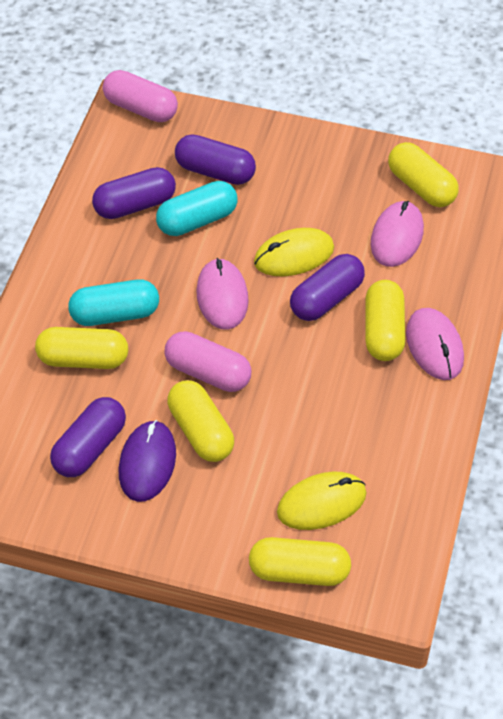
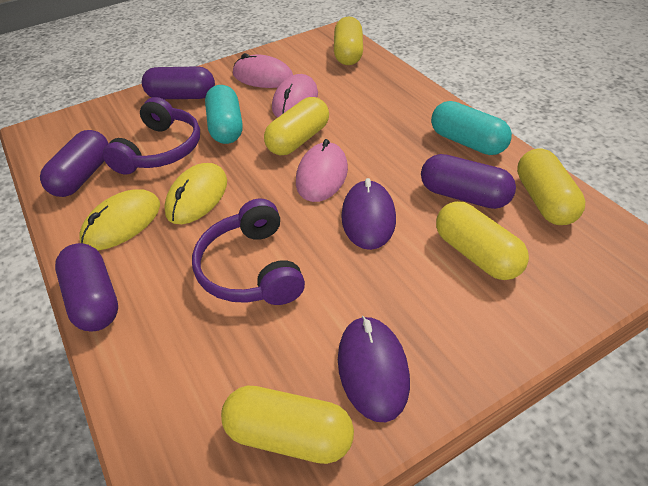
pink capsule: 2 -> 0
purple headphones: 0 -> 2
purple mouse: 1 -> 2

